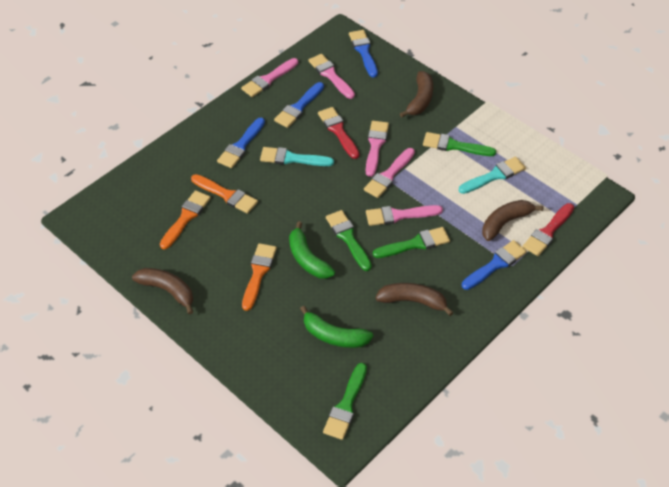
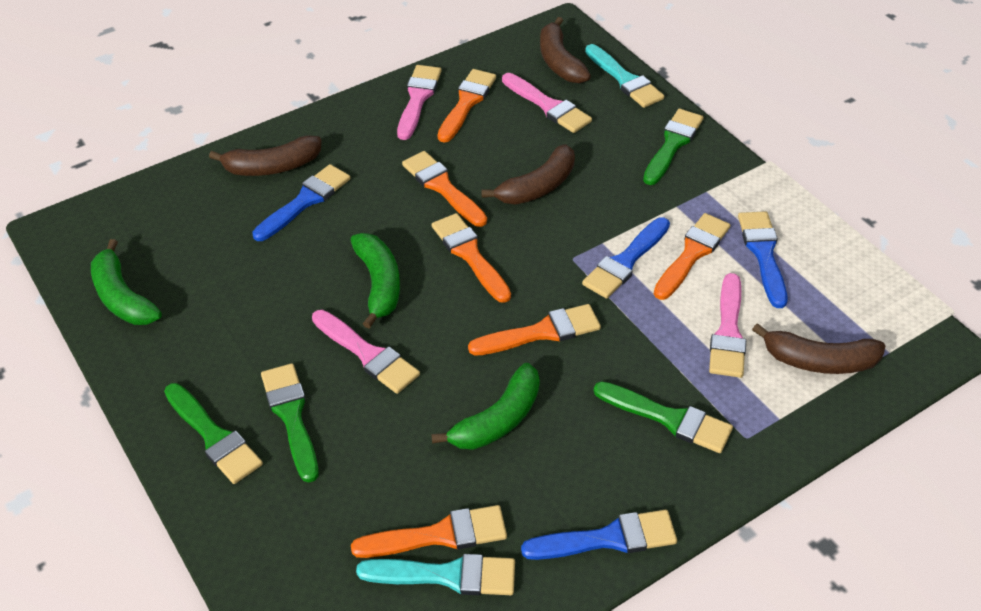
green banana: 2 -> 3
orange brush: 3 -> 6
pink brush: 5 -> 4
red brush: 2 -> 0

